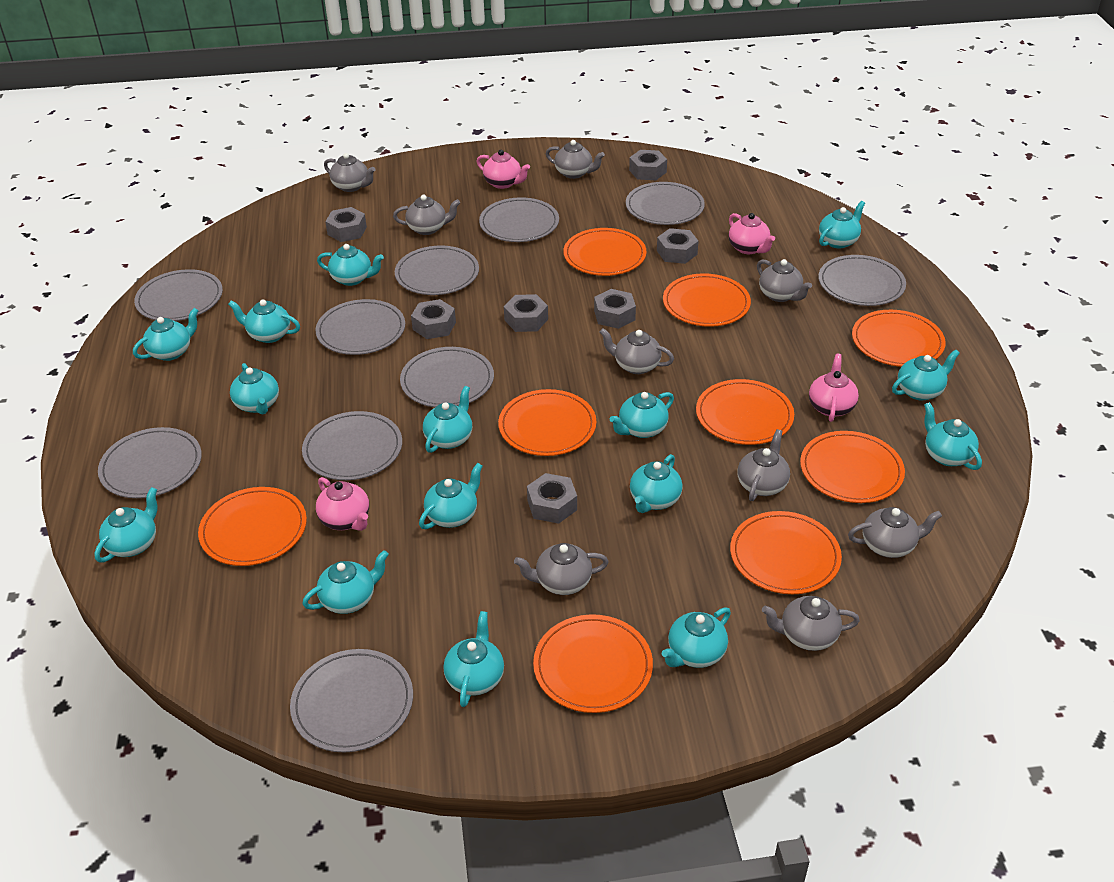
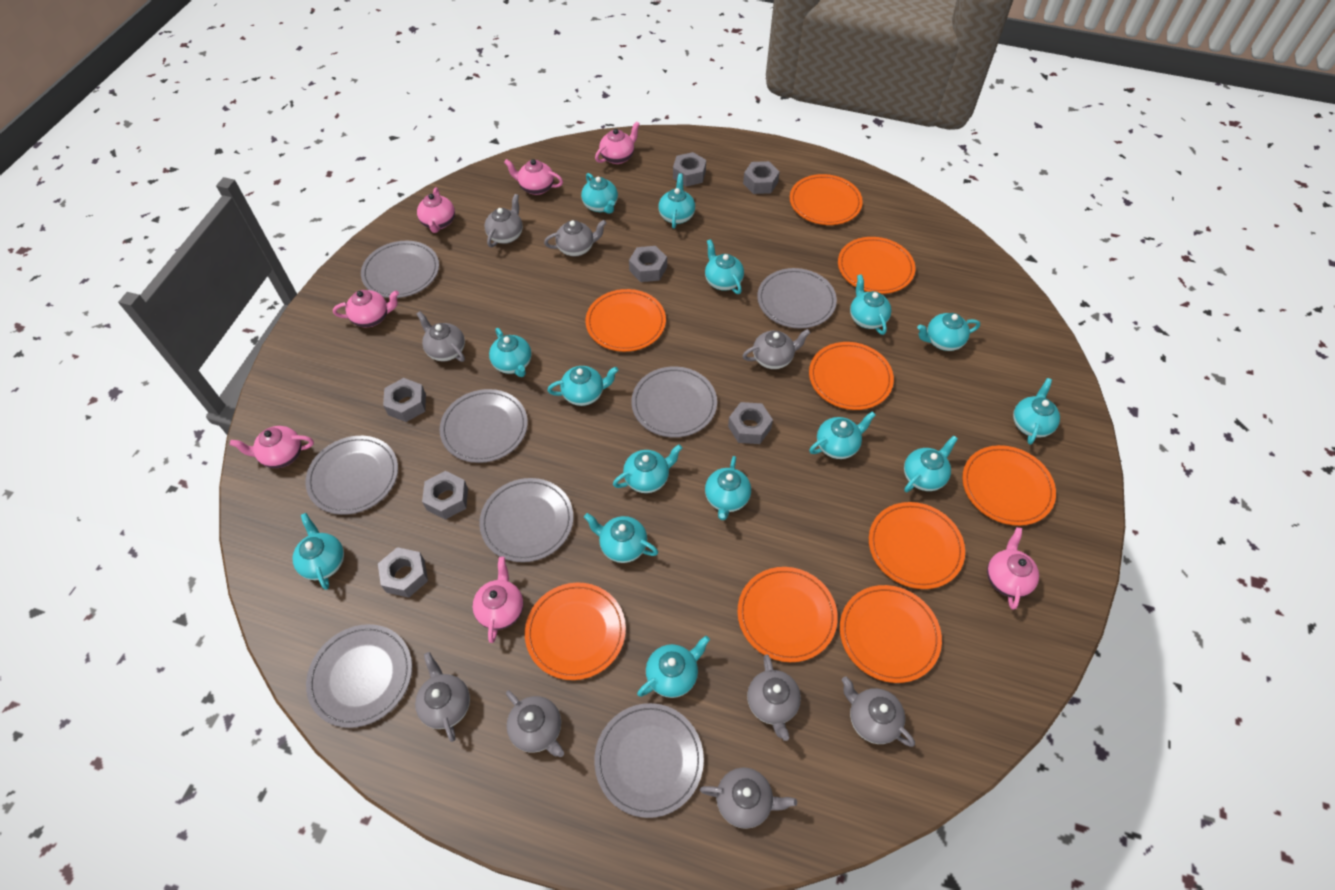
grey plate: 10 -> 8
pink teapot: 4 -> 7

